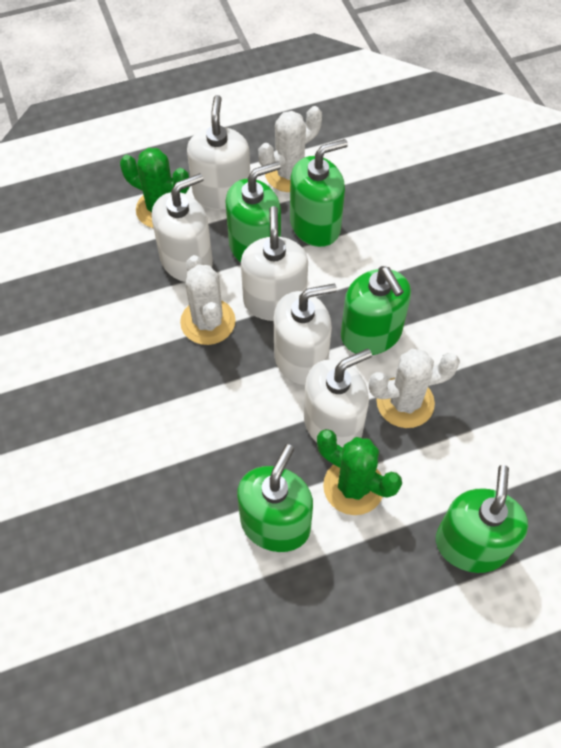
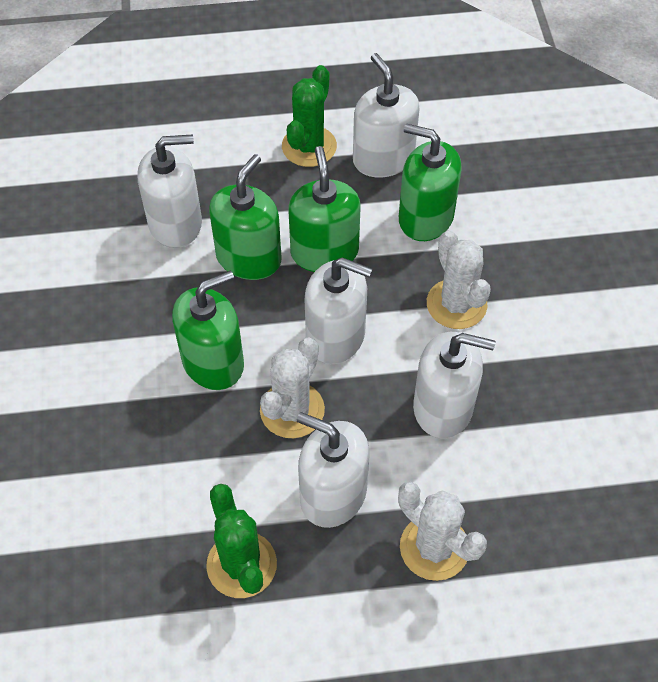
green soap dispenser: 5 -> 4

